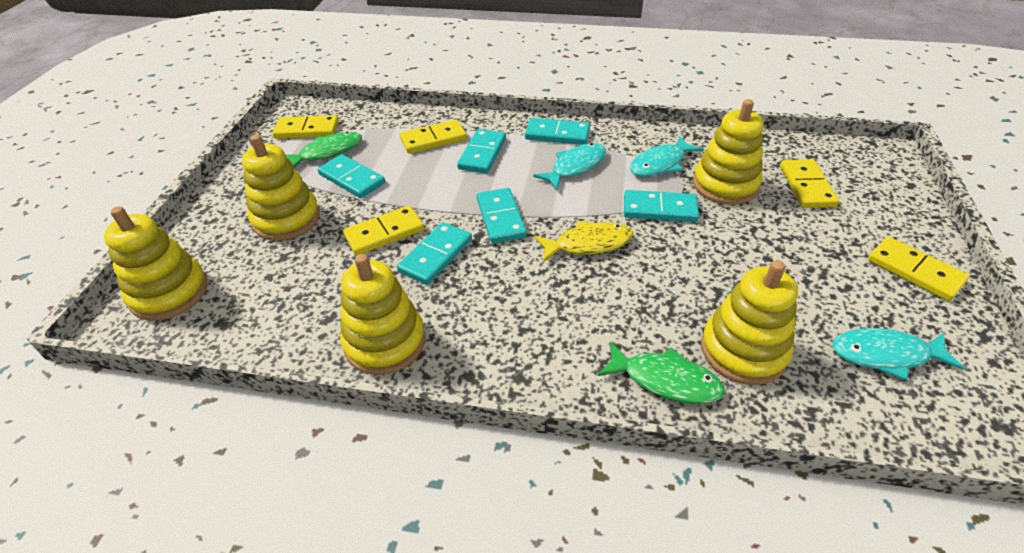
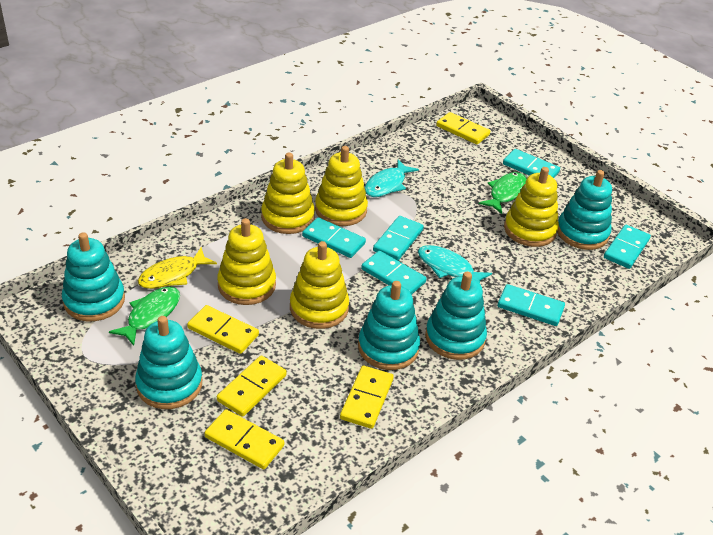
turquoise fish: 3 -> 2
turquoise stacking toy: 0 -> 5

